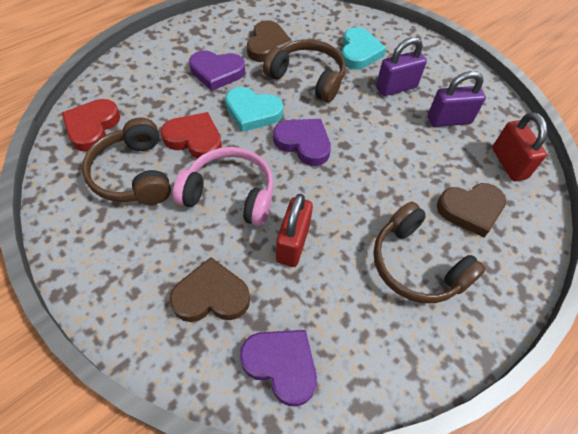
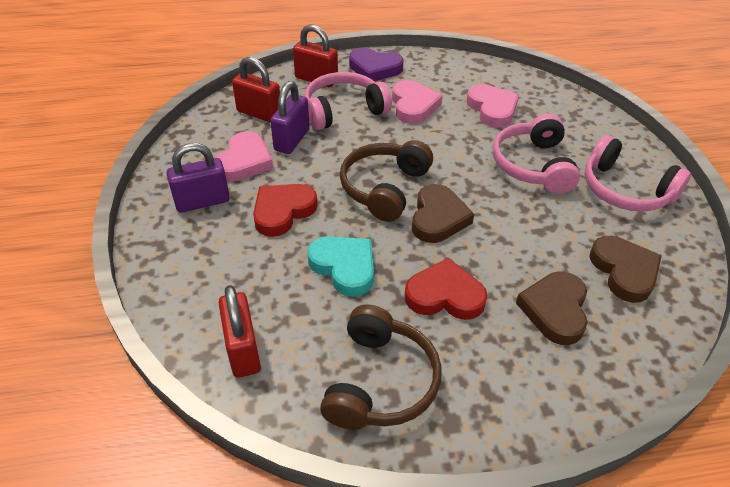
brown headphones: 3 -> 2
pink headphones: 1 -> 3
pink heart: 0 -> 3
purple heart: 3 -> 1
red padlock: 2 -> 3
turquoise heart: 2 -> 1

